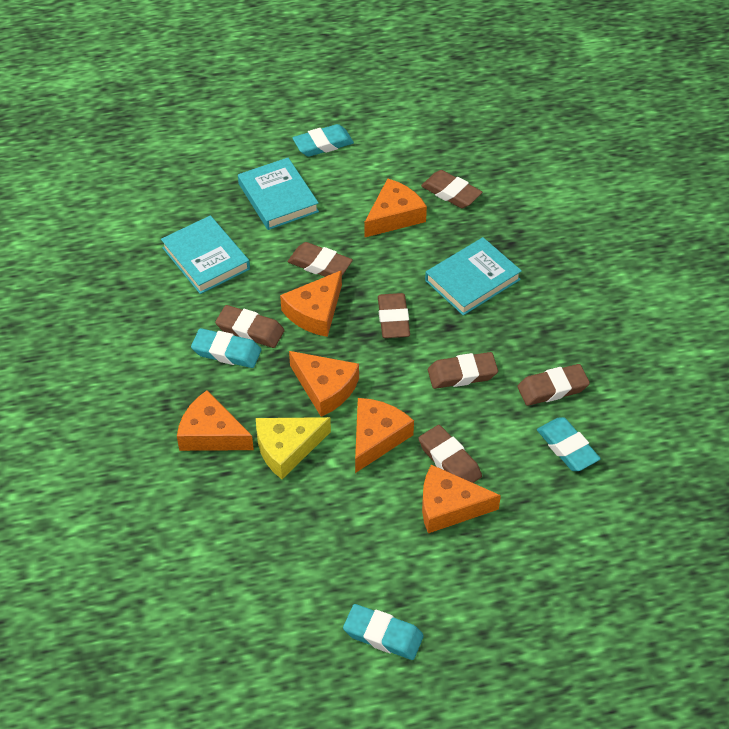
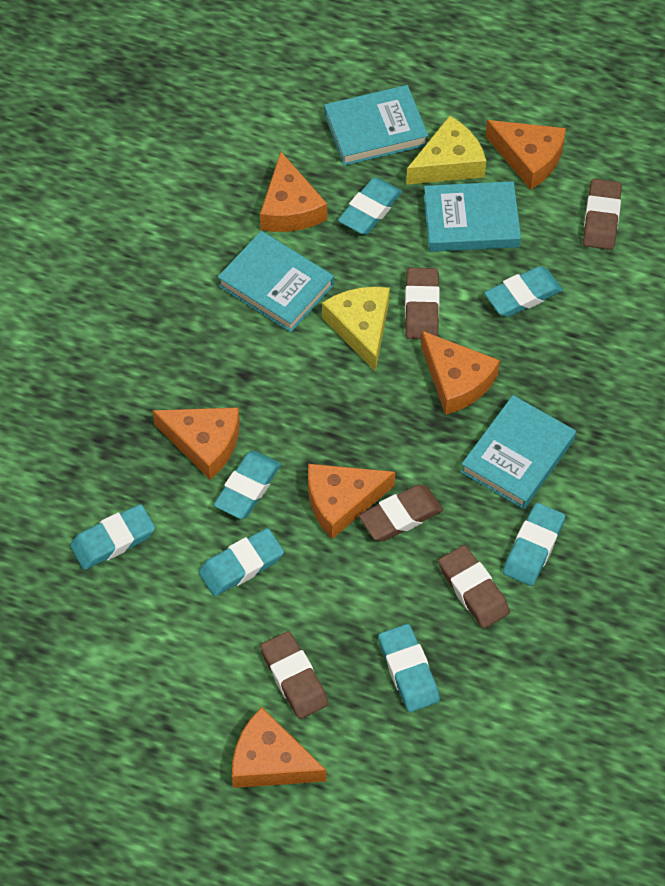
brown eraser: 7 -> 5
turquoise book: 3 -> 4
turquoise eraser: 4 -> 7
yellow cheese: 1 -> 2

